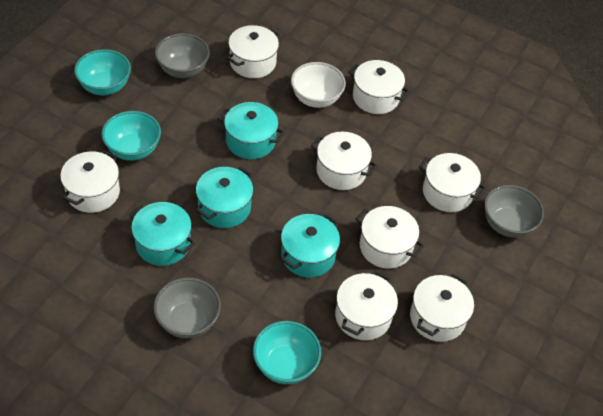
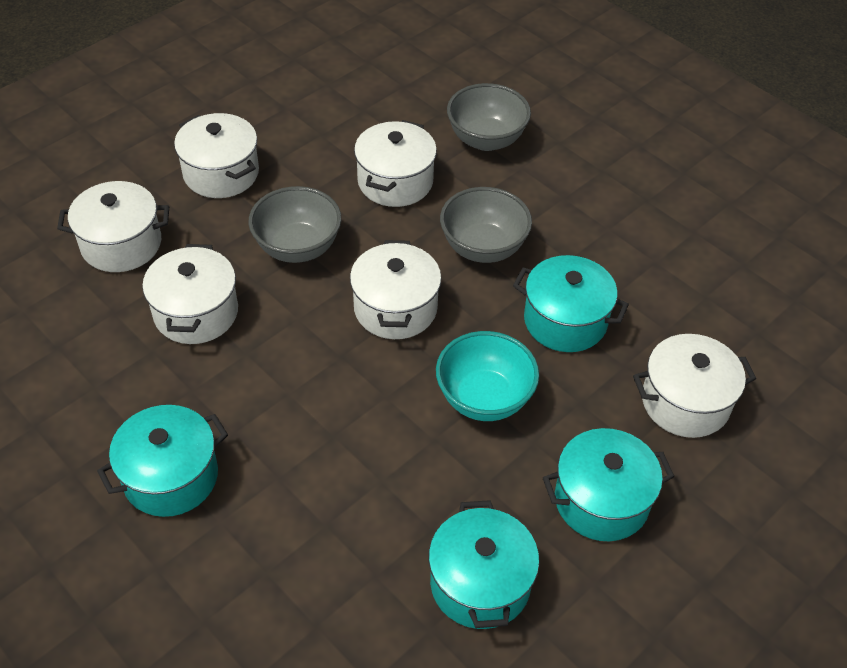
turquoise bowl: 3 -> 1
white bowl: 1 -> 0
white pot: 8 -> 6

